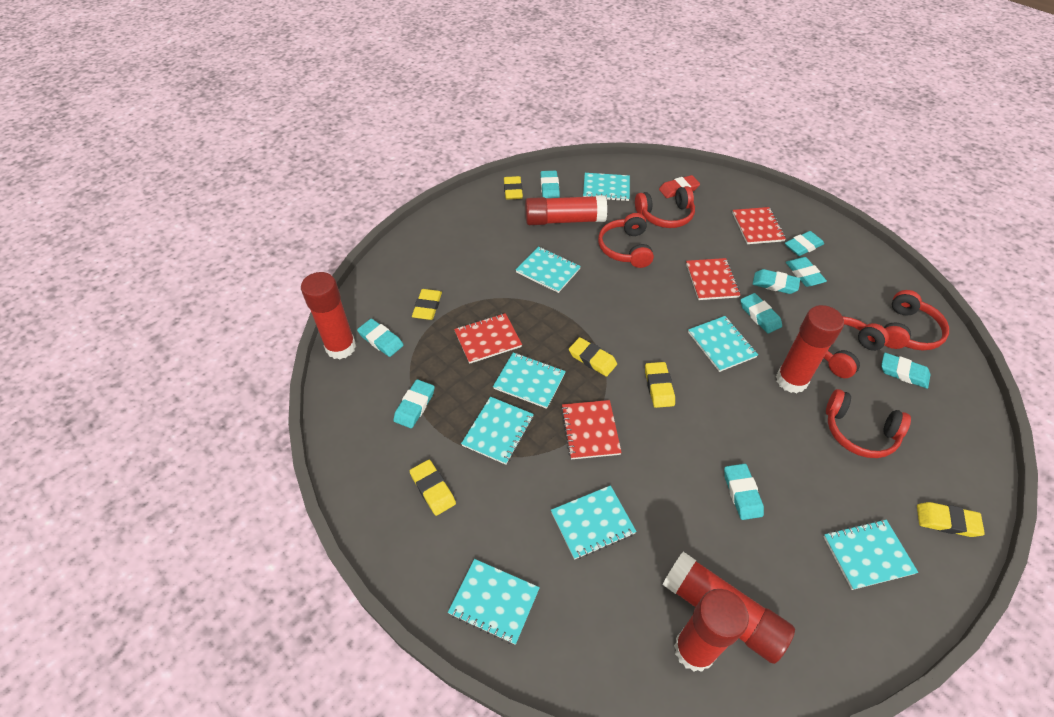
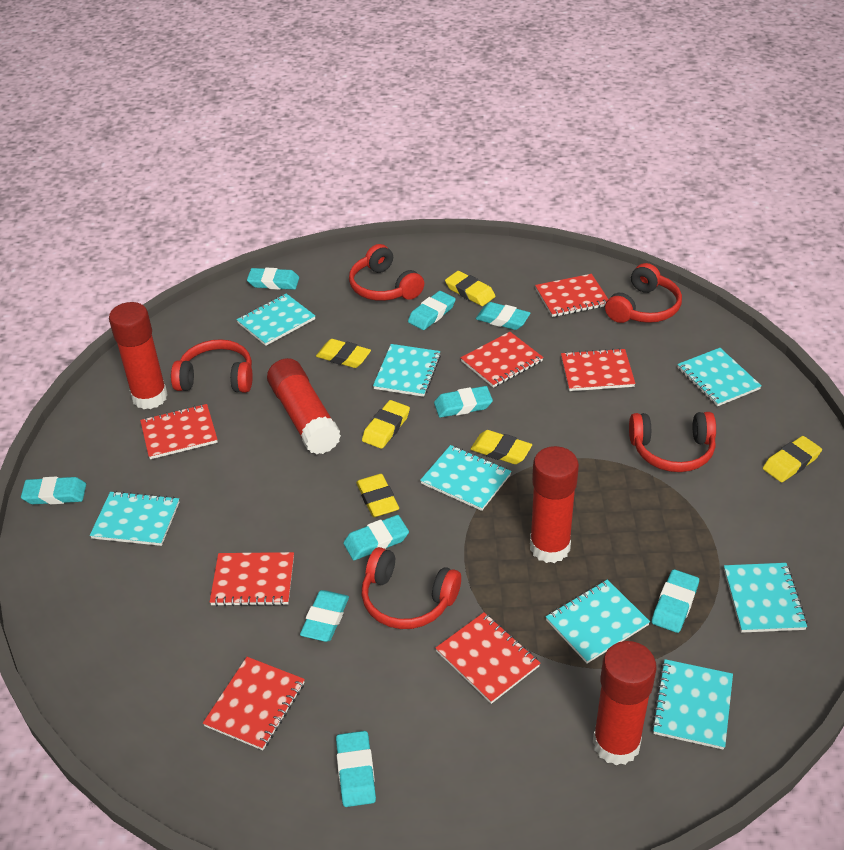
red eraser: 1 -> 0
red glue stick: 5 -> 4
red notebook: 4 -> 7

